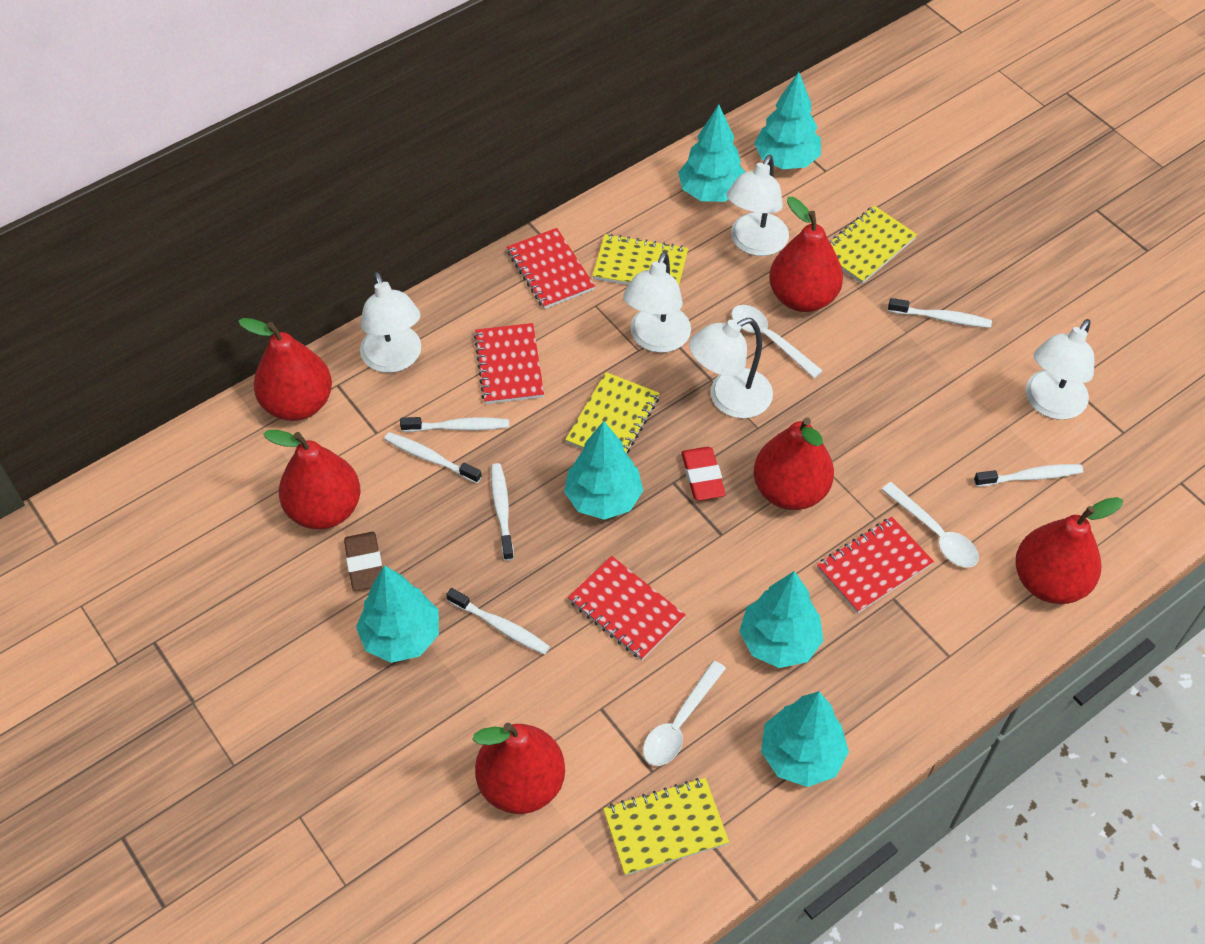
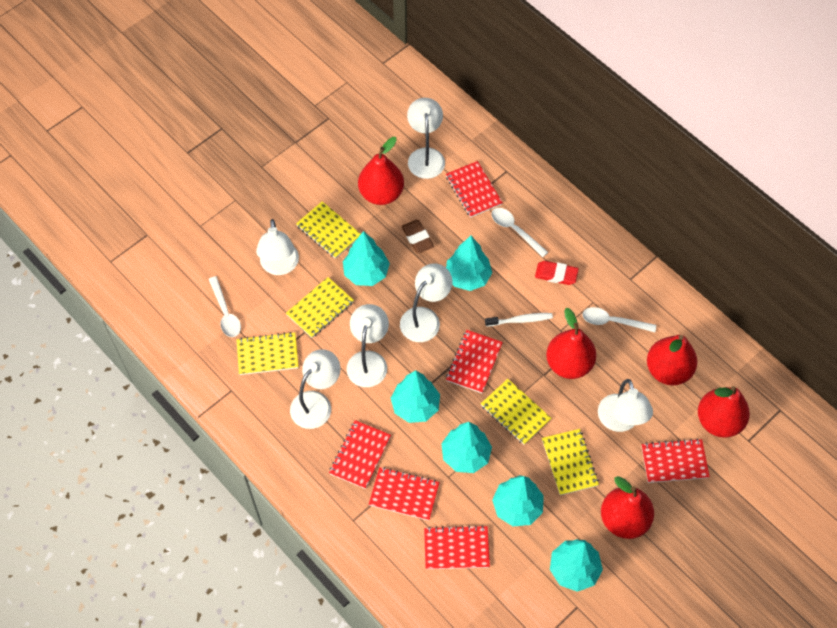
red notebook: 4 -> 6
red pear: 6 -> 5
white lamp: 5 -> 6
white toothbrush: 6 -> 1
yellow notebook: 4 -> 5

